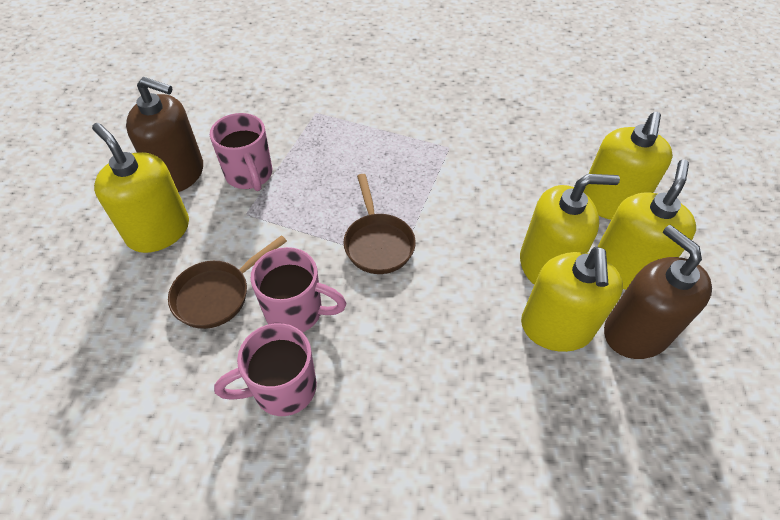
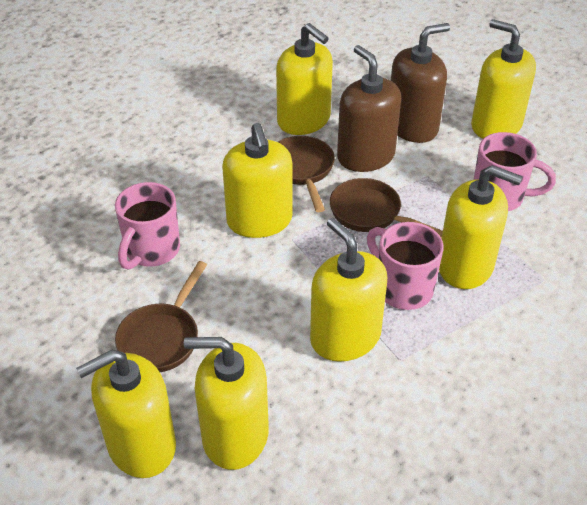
brown pan: 2 -> 3
yellow soap dispenser: 5 -> 7

